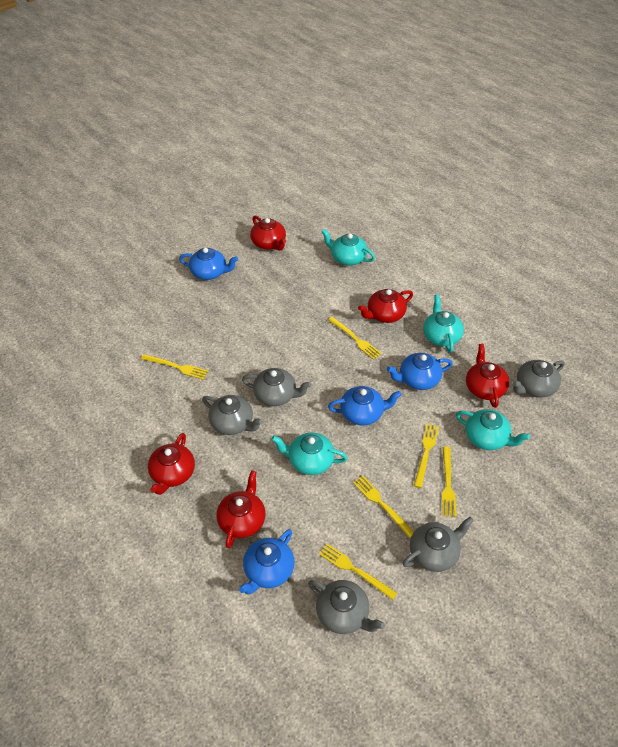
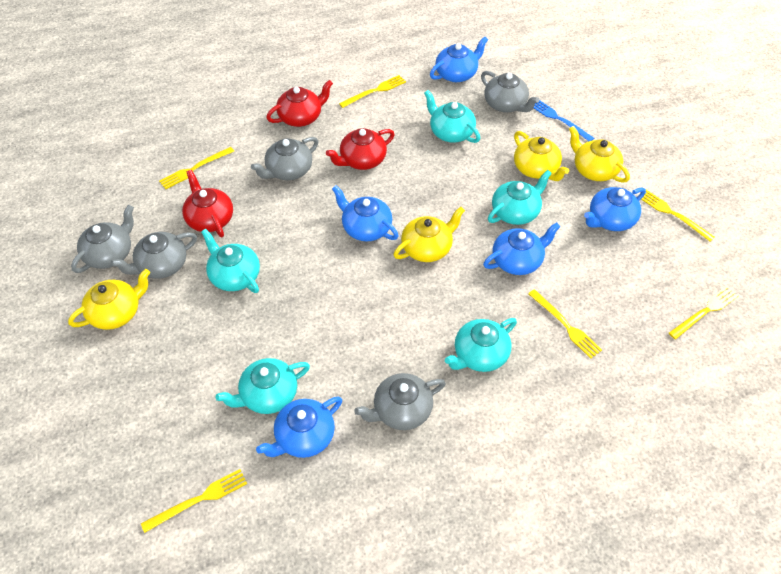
blue fork: 0 -> 1
blue teapot: 4 -> 5
red teapot: 5 -> 3
turquoise teapot: 4 -> 5
yellow teapot: 0 -> 4

